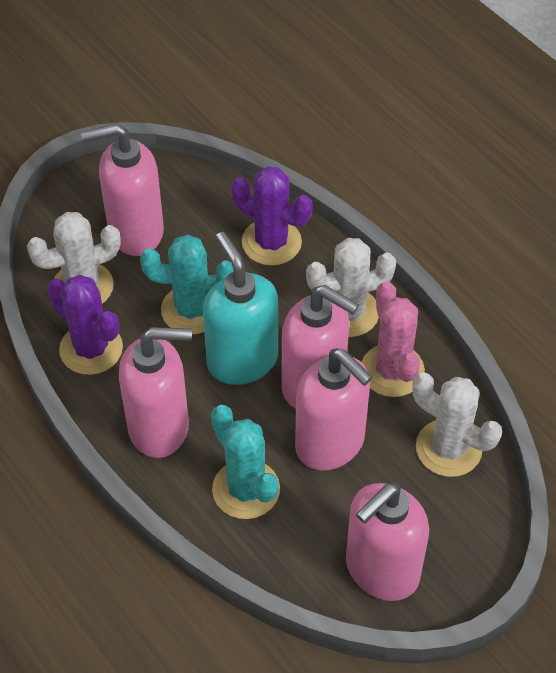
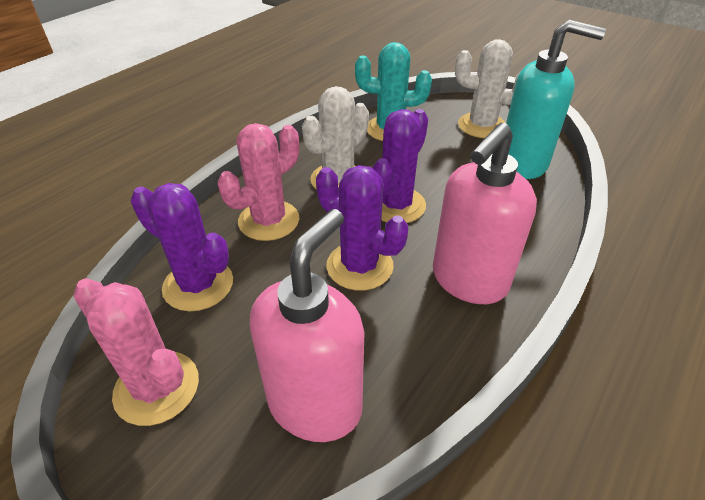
pink cactus: 1 -> 2
pink soap dispenser: 5 -> 2
purple cactus: 2 -> 3
turquoise cactus: 2 -> 1
white cactus: 3 -> 2

